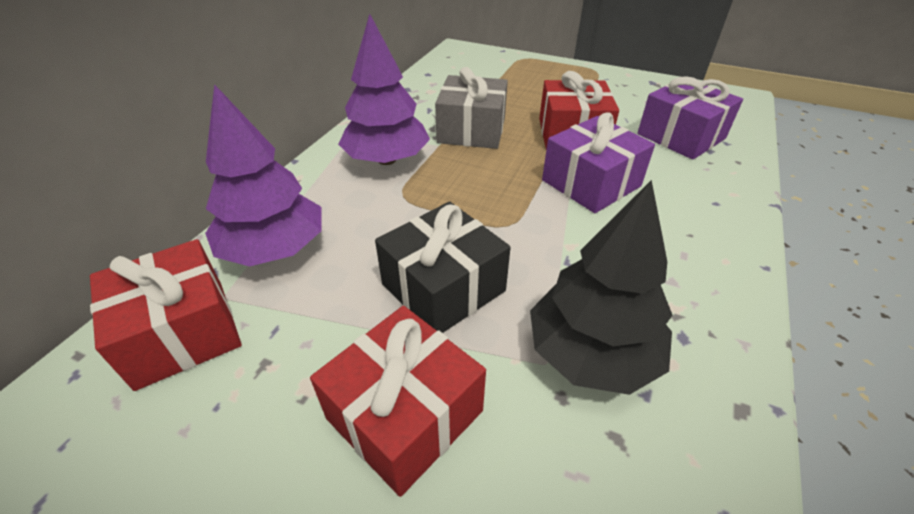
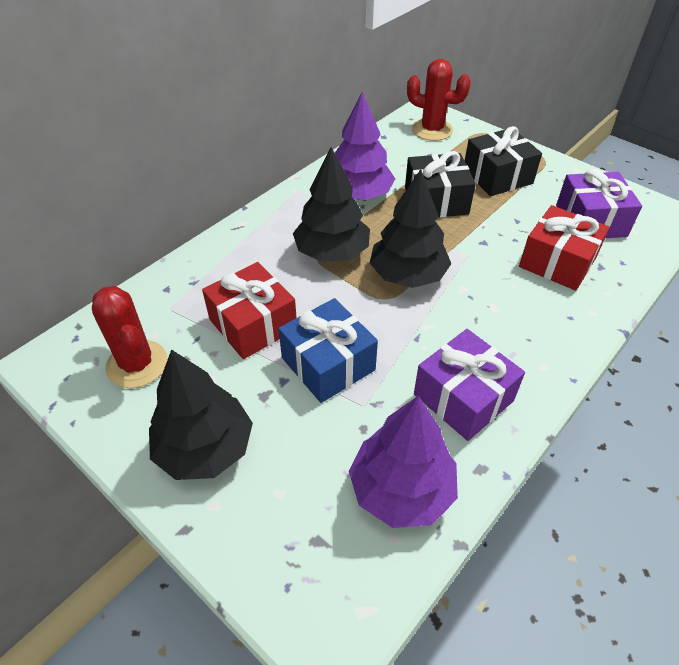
black gift: 1 -> 2
black tree: 1 -> 3
blue gift: 0 -> 1
grey gift: 1 -> 0
red cactus: 0 -> 2
red gift: 3 -> 2

